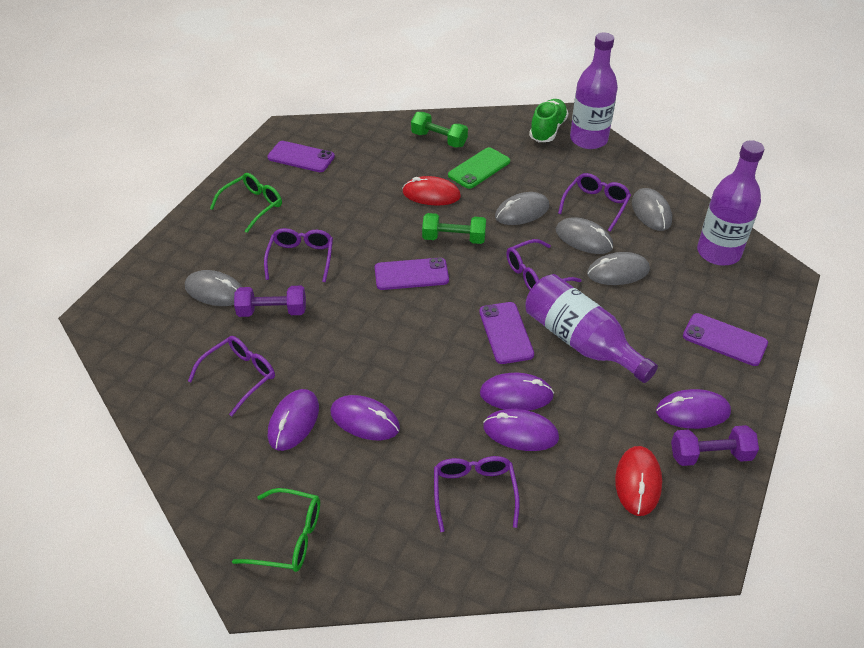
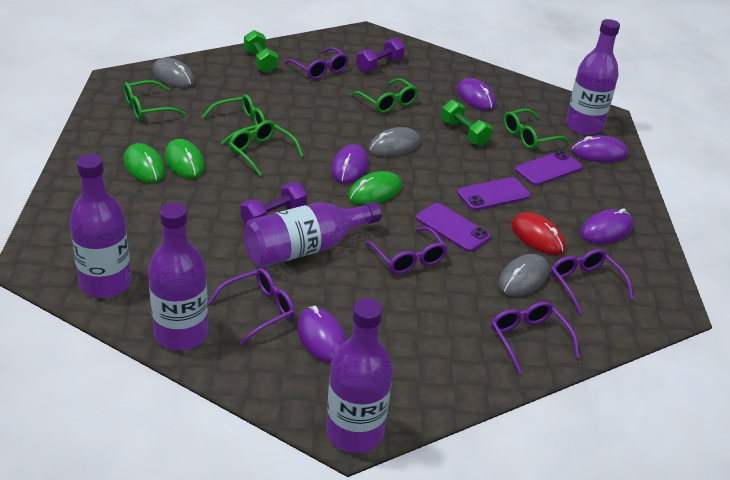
green glasses: 2 -> 5
green mouse: 0 -> 3
green phone: 1 -> 0
green shoe: 1 -> 0
grey mouse: 5 -> 3
purple bottle: 3 -> 5
purple phone: 4 -> 3
red mouse: 2 -> 1

